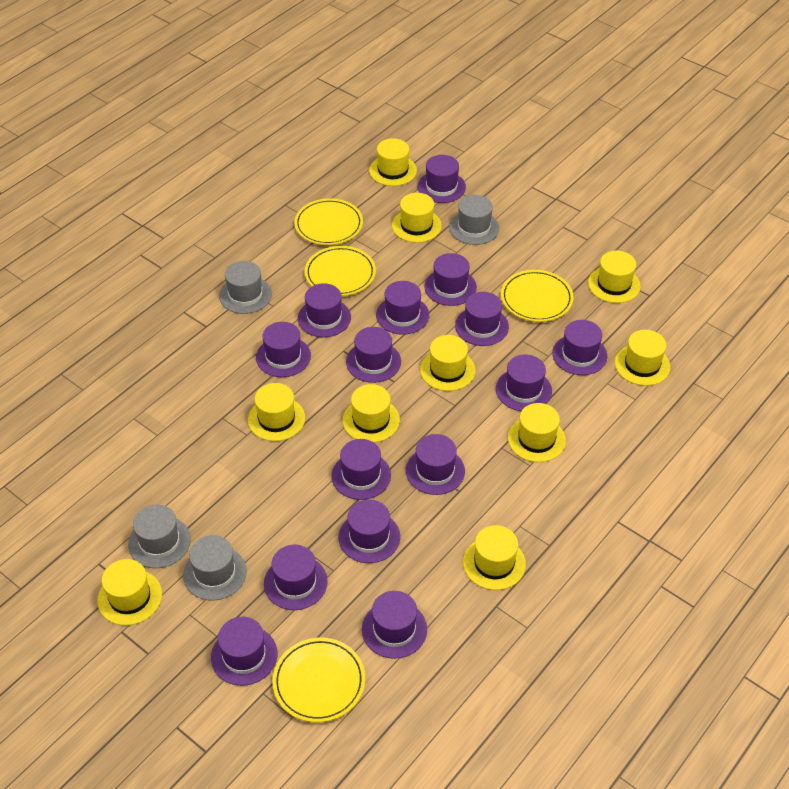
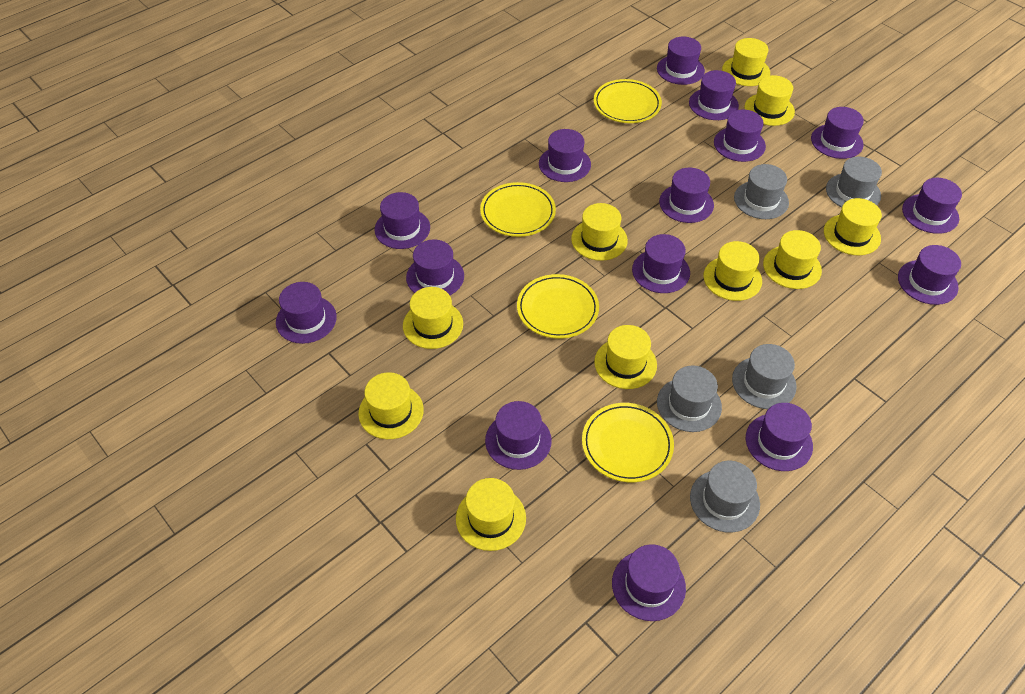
grey hat: 4 -> 5

